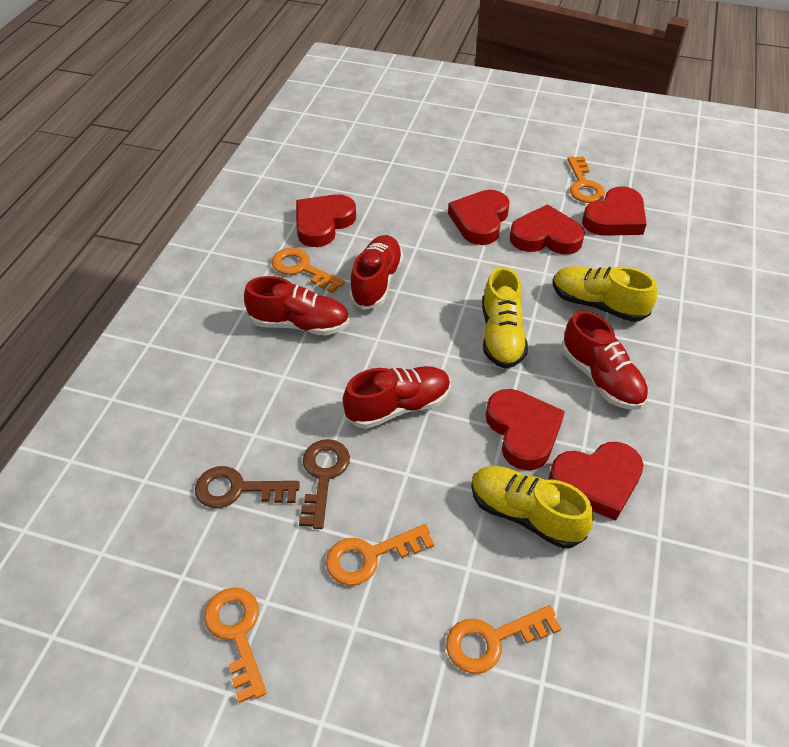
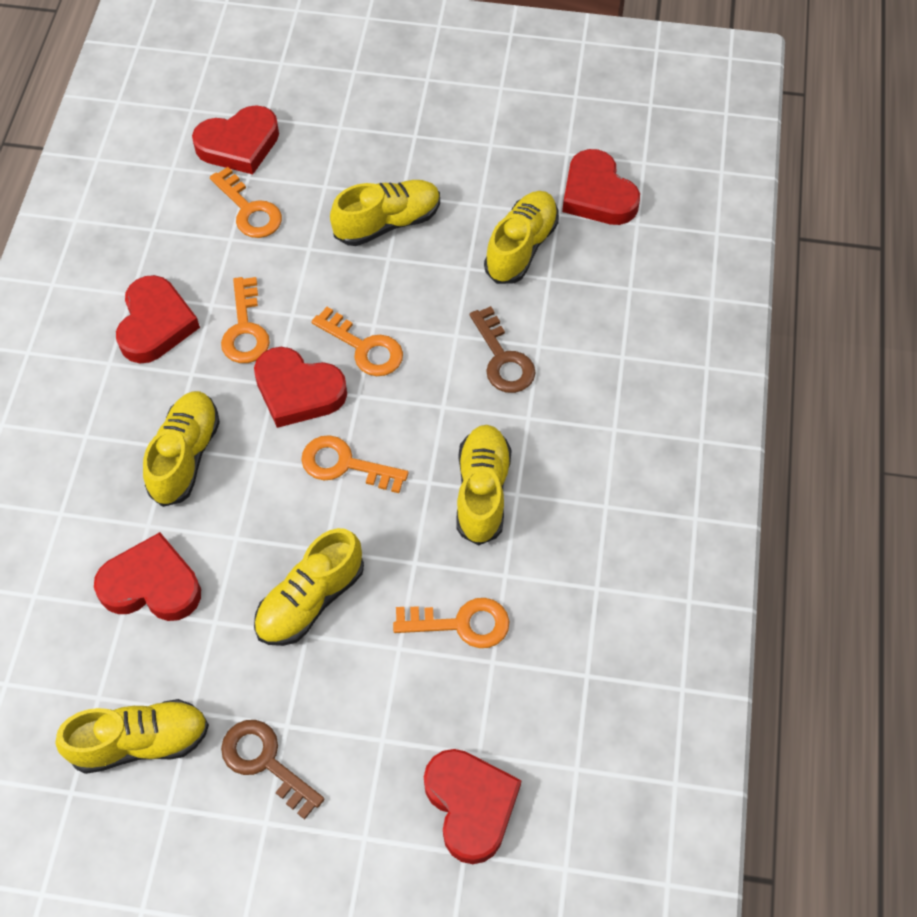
red shoe: 4 -> 0
yellow shoe: 3 -> 6

